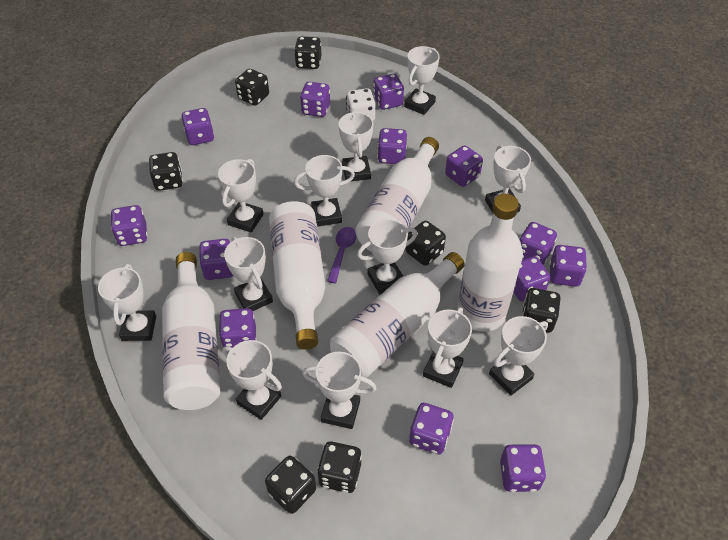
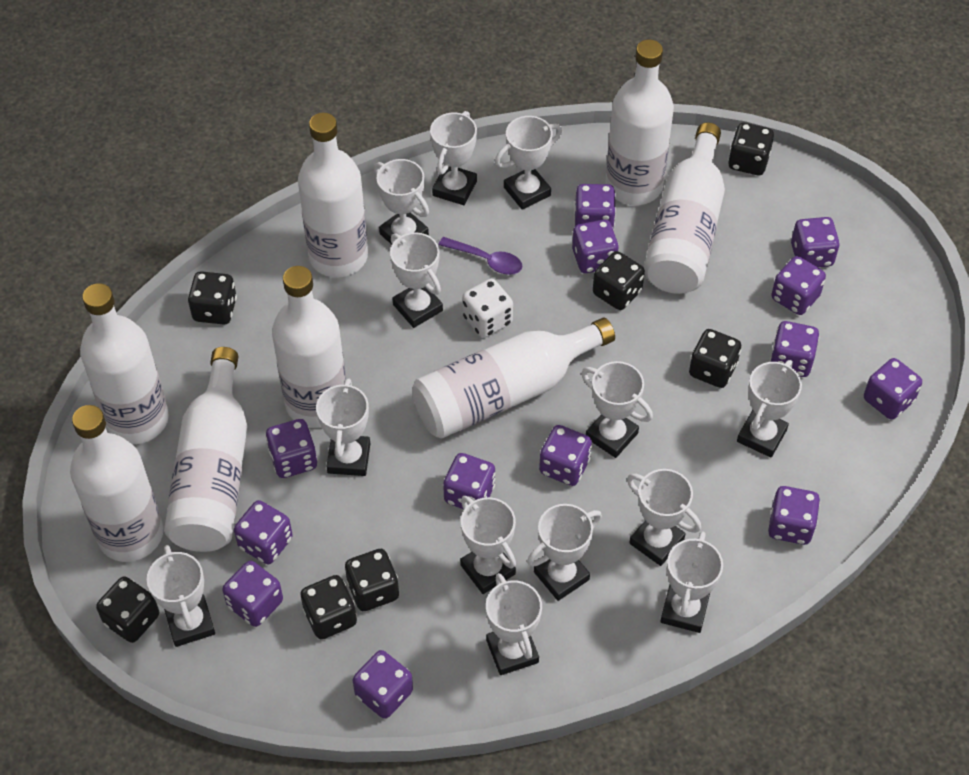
white bottle: 5 -> 8
white trophy: 12 -> 13

